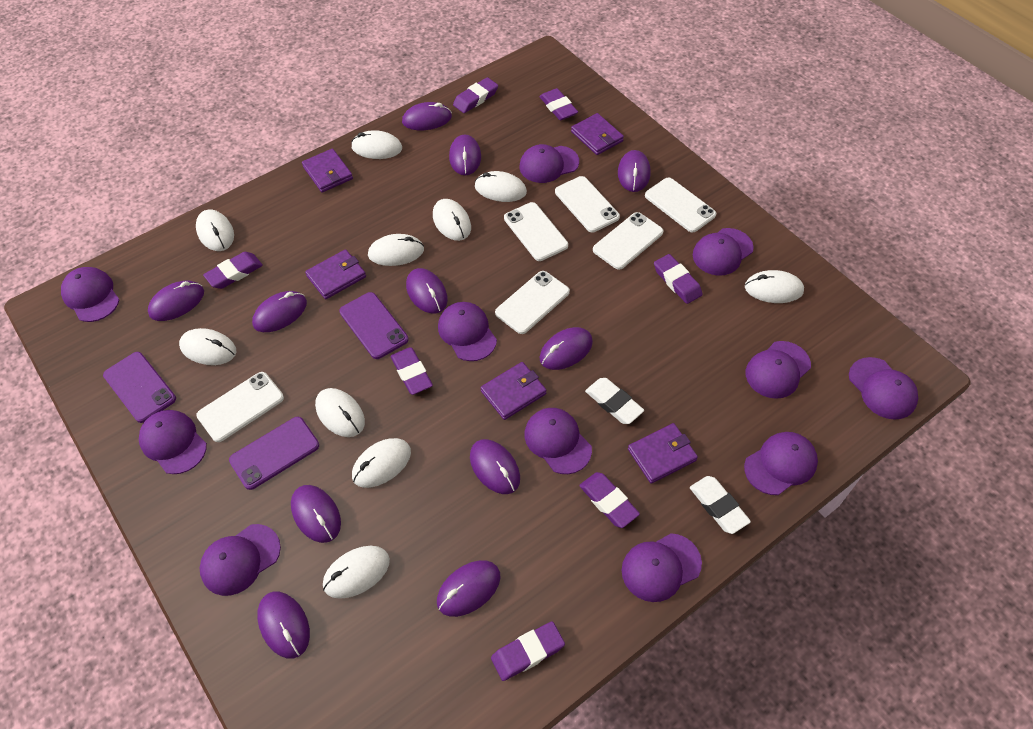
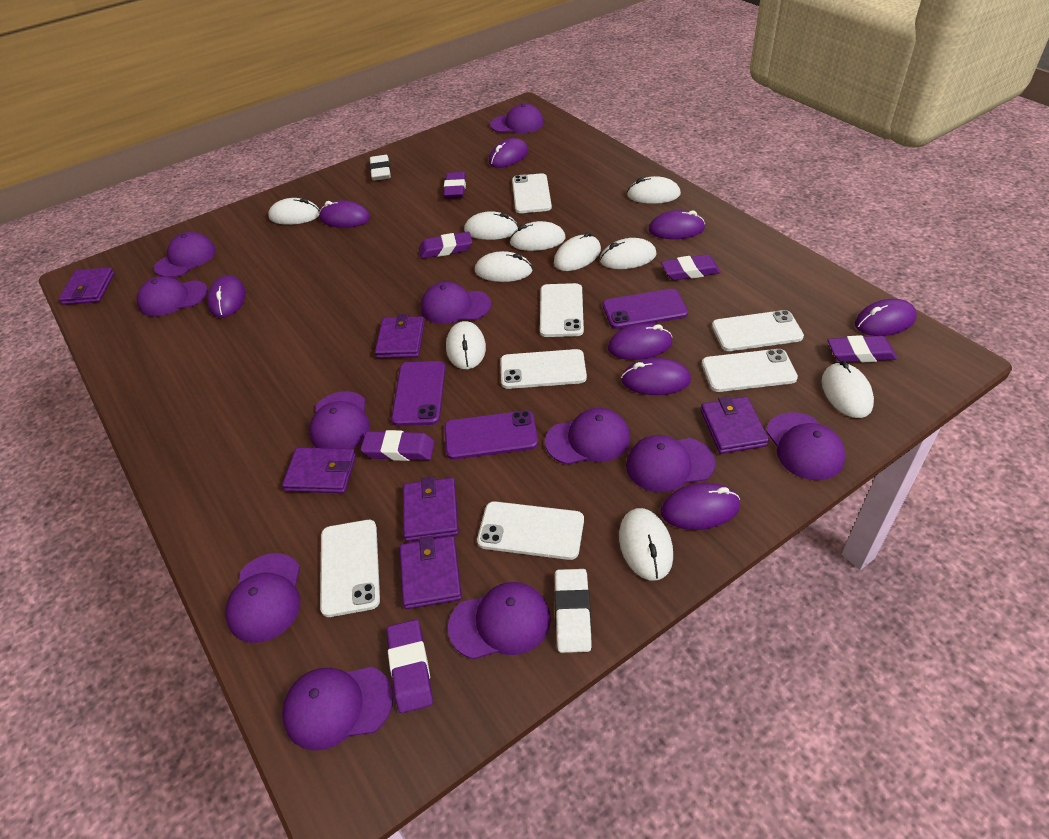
purple eraser: 7 -> 6
purple mouse: 11 -> 8
purple wallet: 5 -> 6
white phone: 6 -> 7

